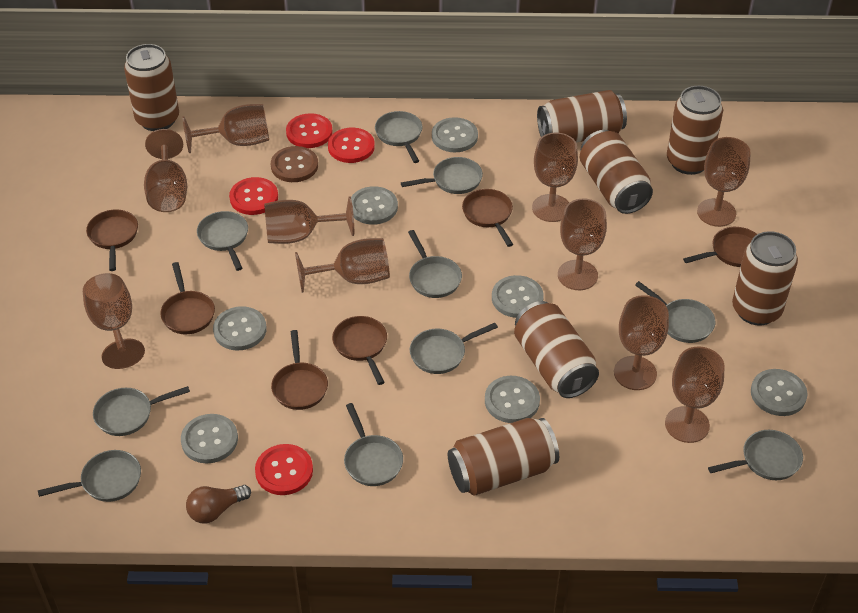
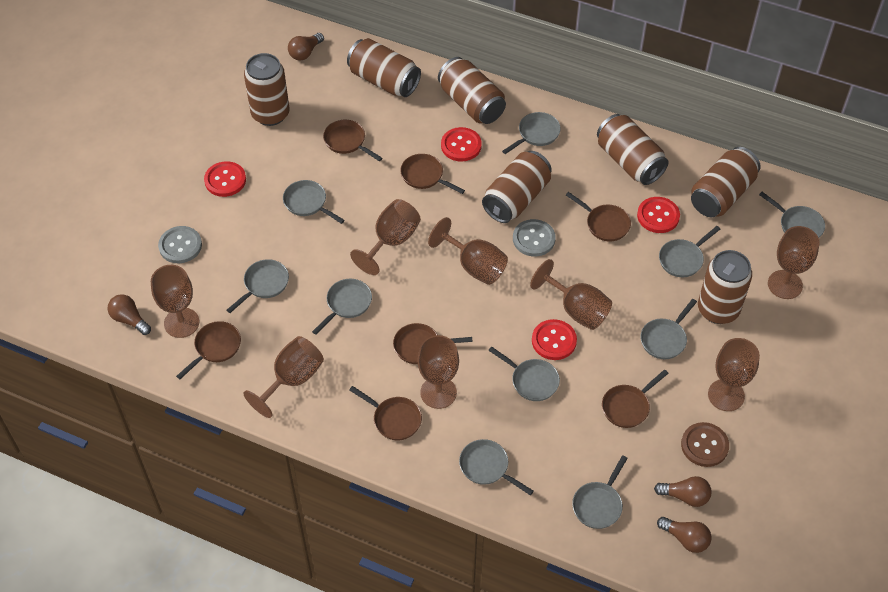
brown goblet: 10 -> 8
brown light bulb: 1 -> 4
brown pan: 6 -> 7
grey button: 7 -> 2

